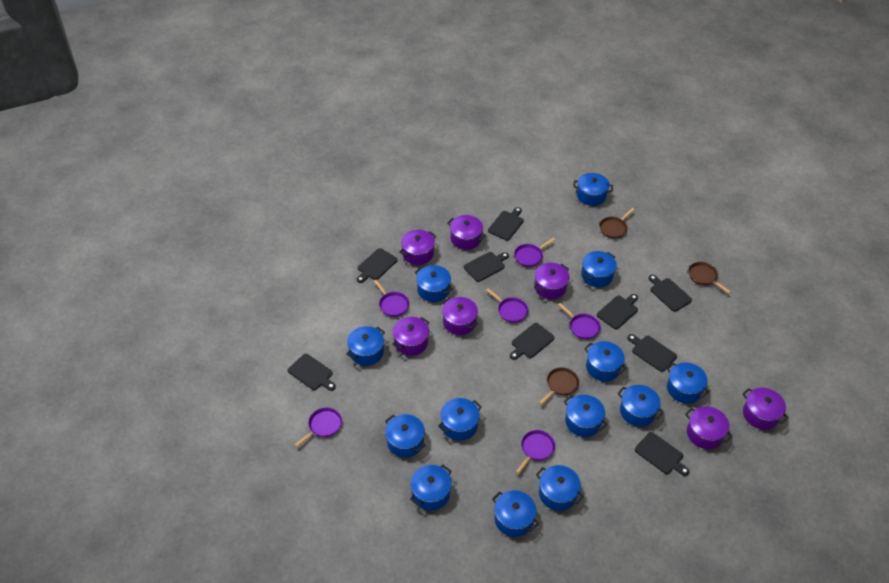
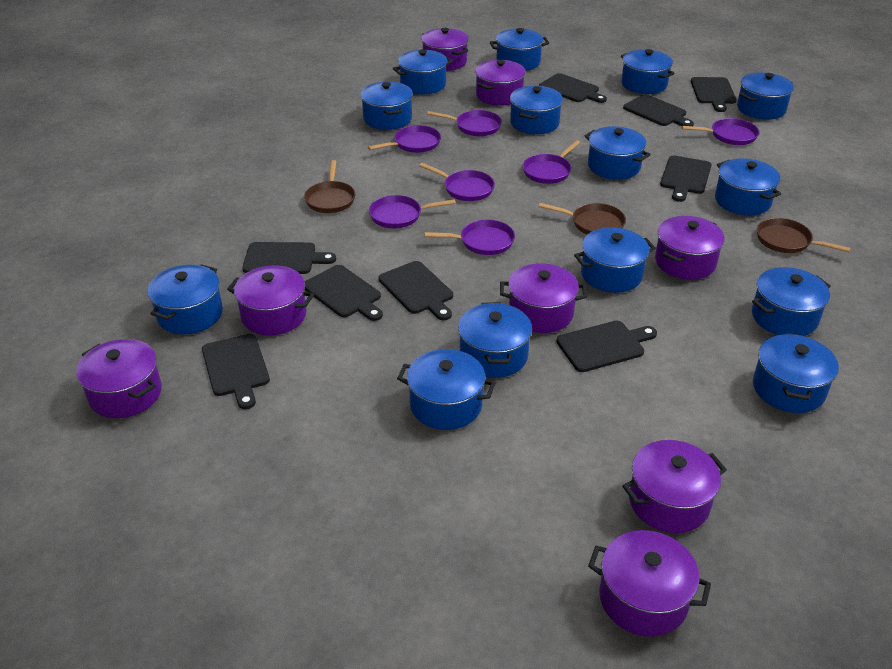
blue pot: 13 -> 14
purple pan: 6 -> 7
purple pot: 7 -> 8

